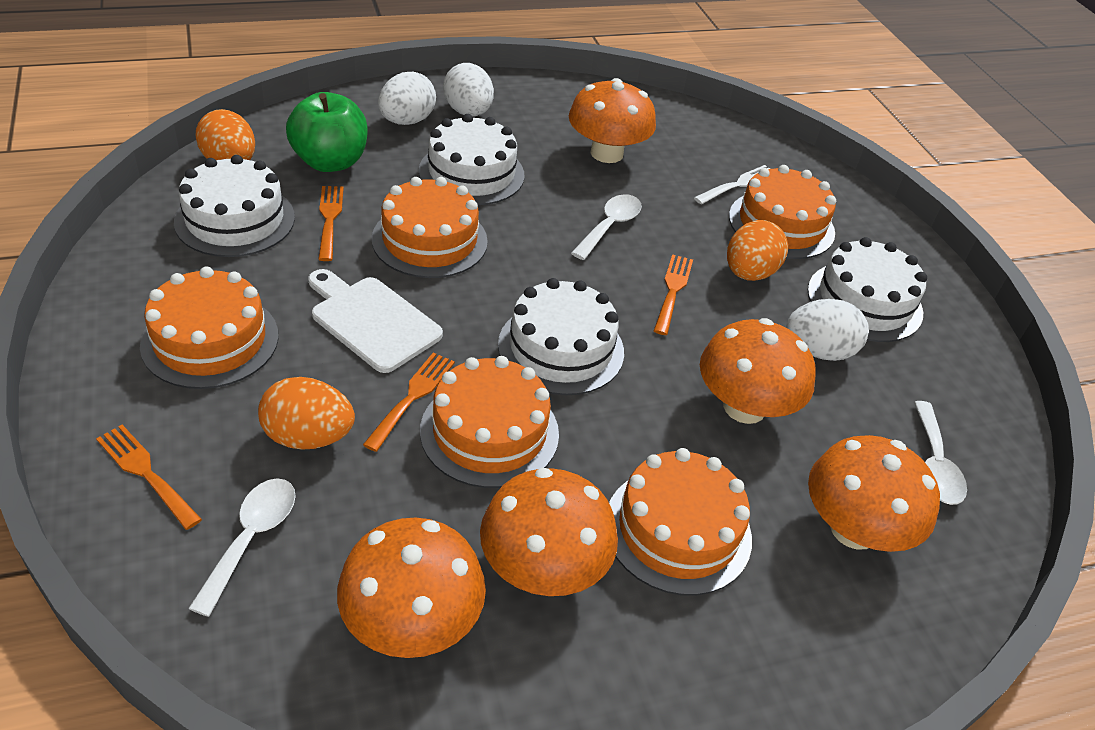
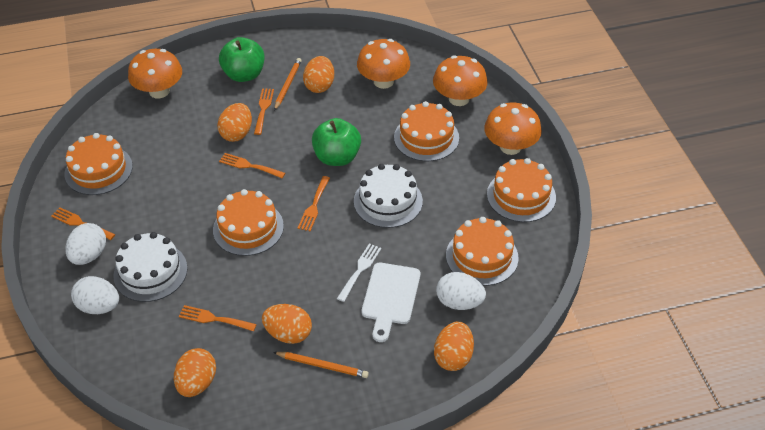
green apple: 1 -> 2
orange egg: 3 -> 5
orange fork: 4 -> 5
orange mushroom: 5 -> 4
orange pencil: 0 -> 2
white cake: 4 -> 2
white spoon: 3 -> 0

